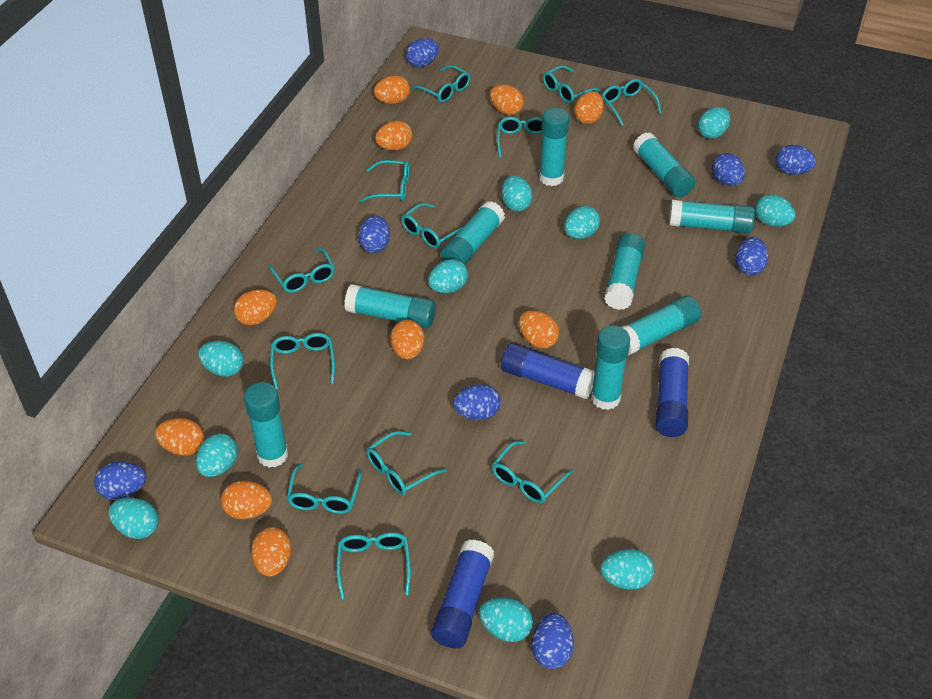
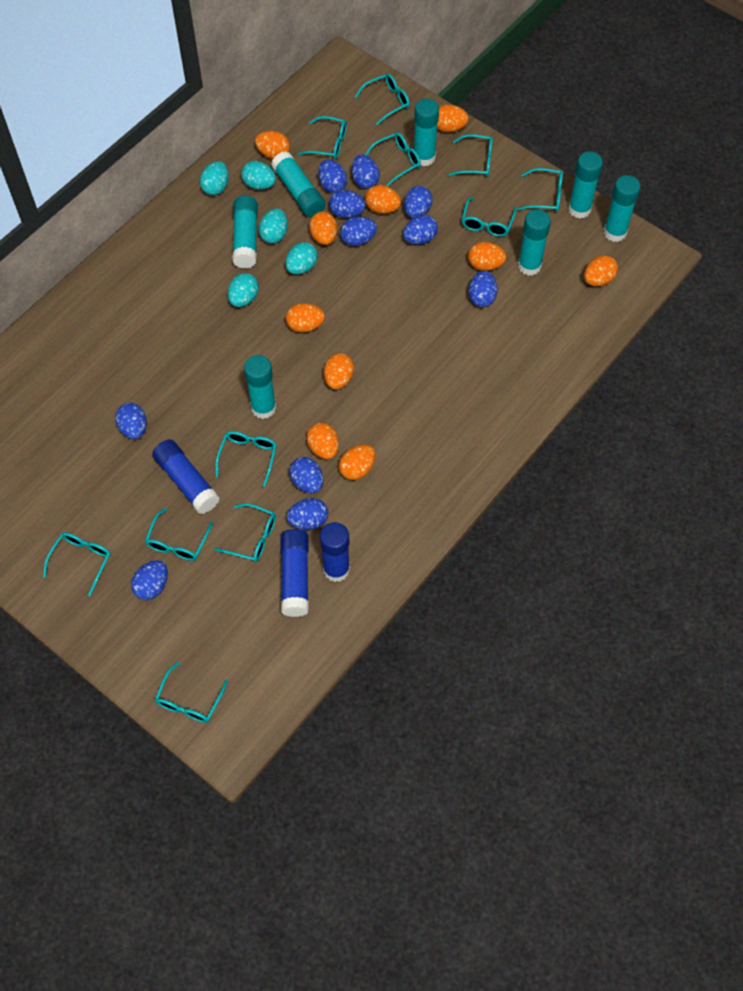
blue egg: 8 -> 11
turquoise egg: 10 -> 5
turquoise glasses: 12 -> 11
turquoise glue stick: 9 -> 7

